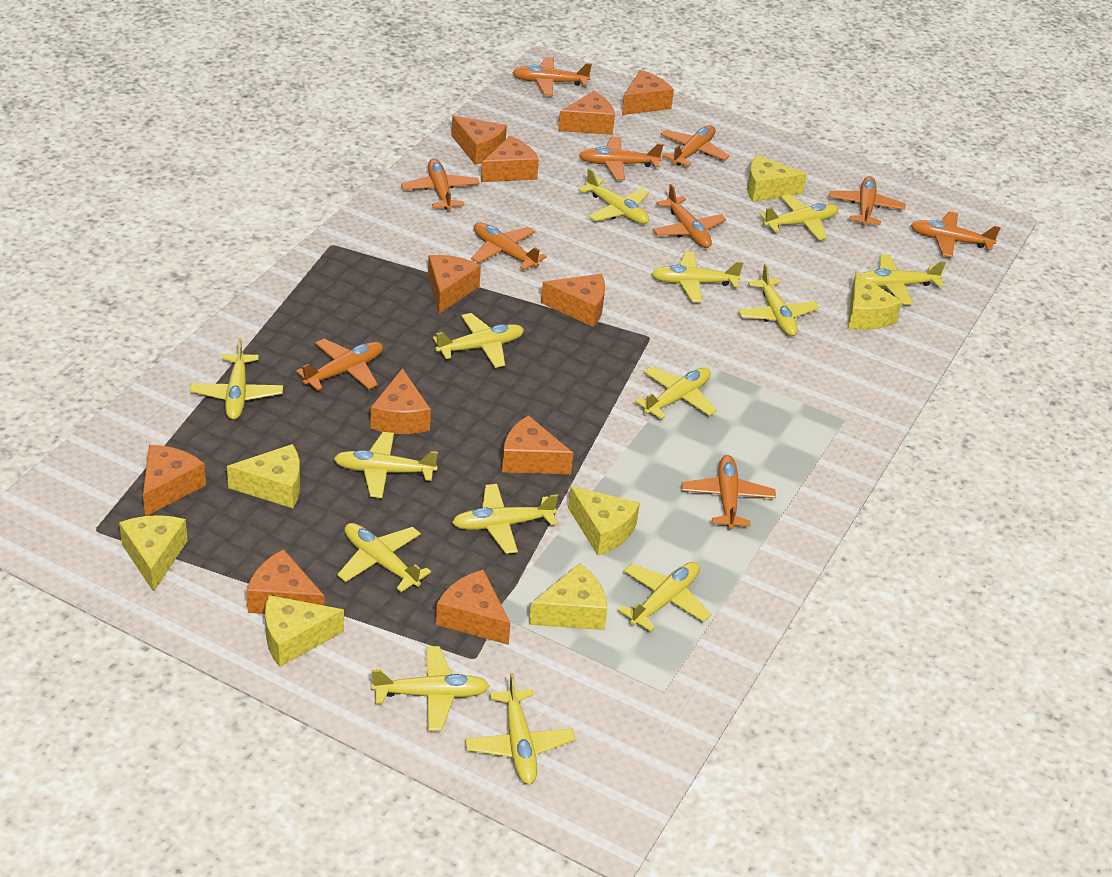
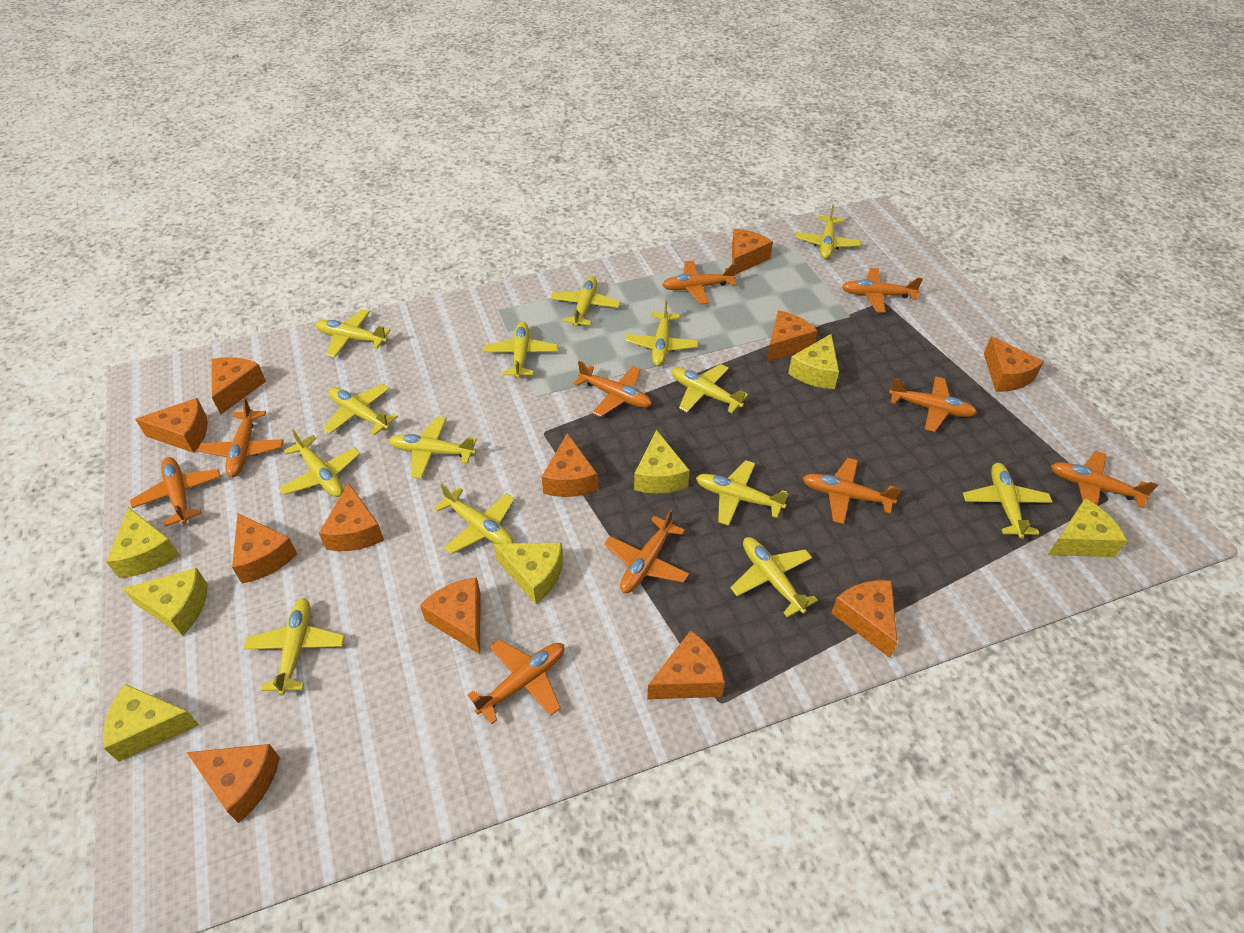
orange cheese: 11 -> 12

